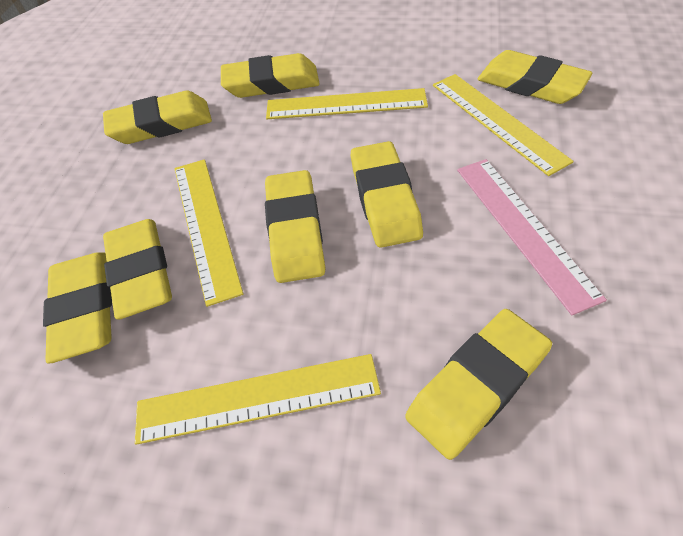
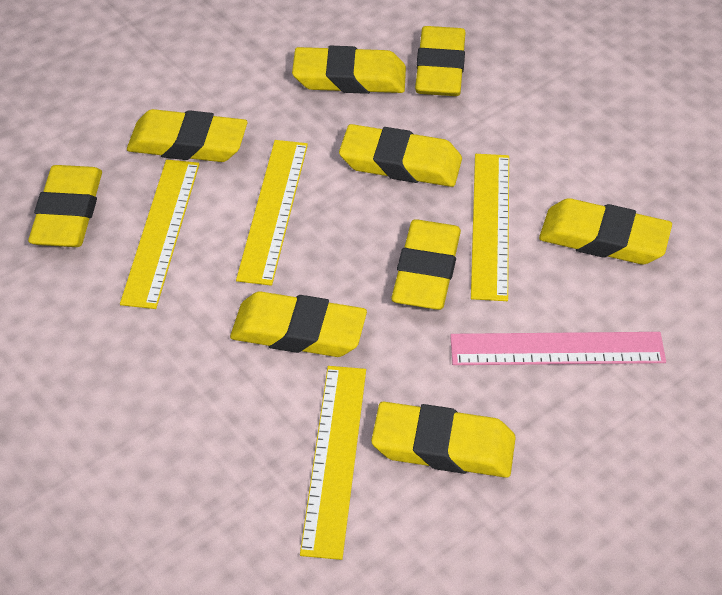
yellow eraser: 8 -> 9

